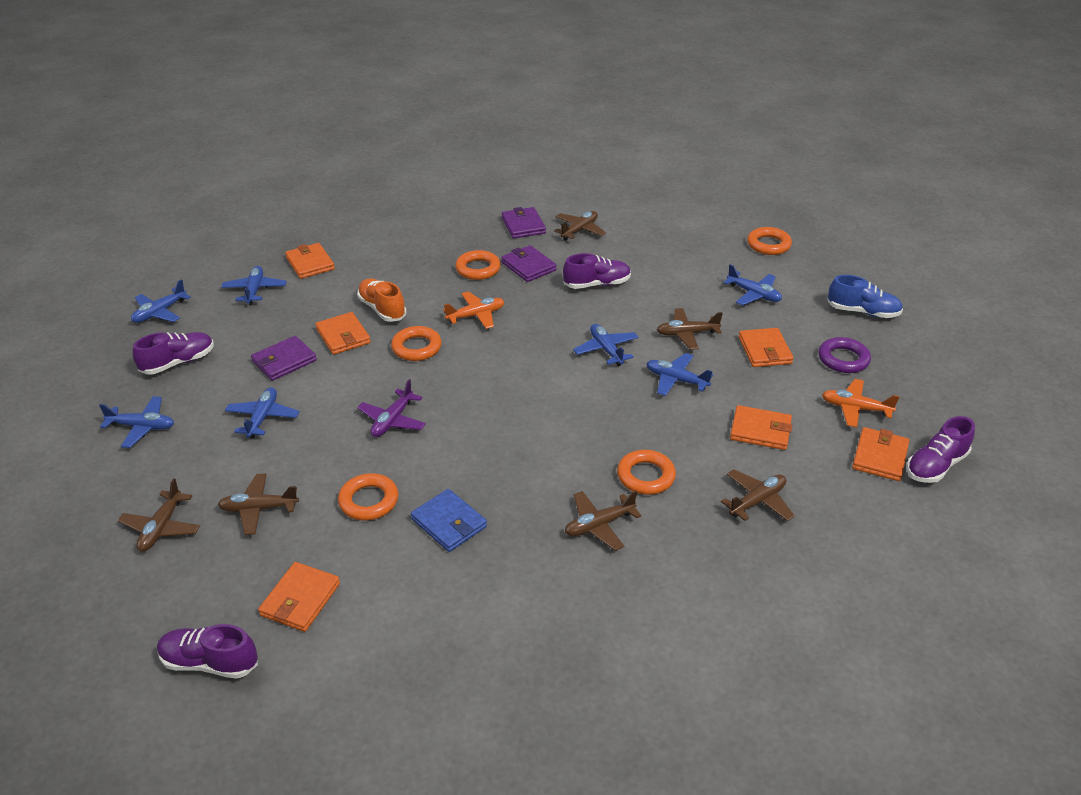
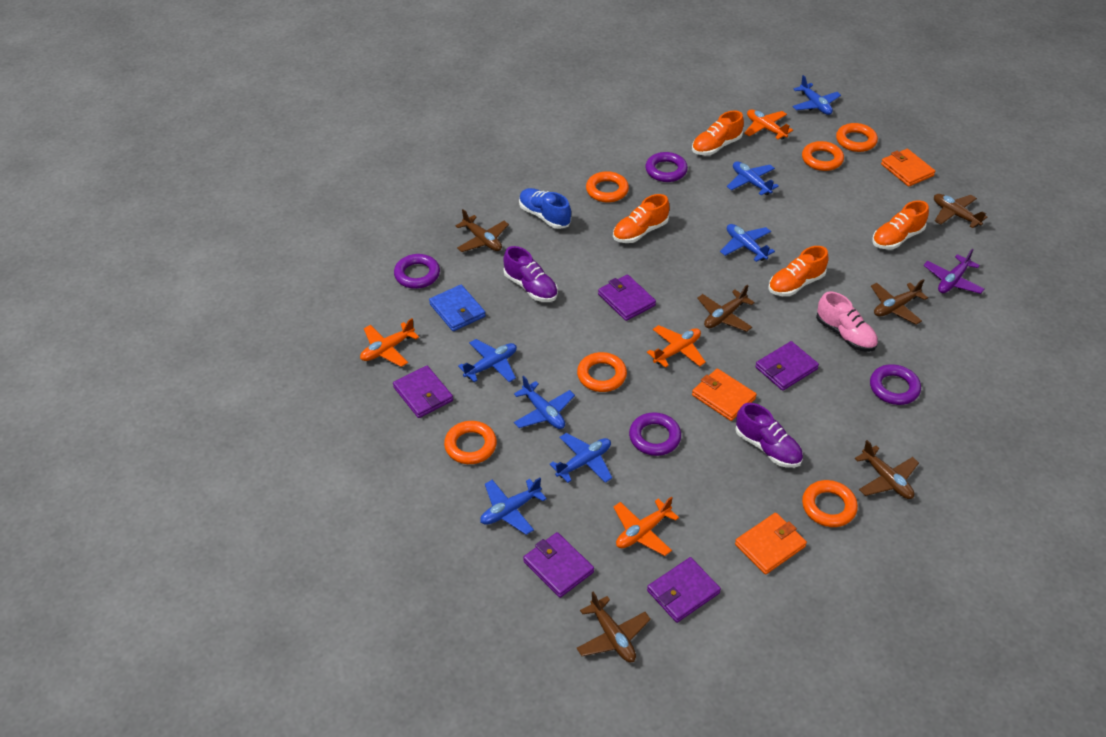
orange plane: 2 -> 4
orange ring: 5 -> 6
orange shoe: 1 -> 4
orange wallet: 6 -> 3
pink shoe: 0 -> 1
purple ring: 1 -> 4
purple shoe: 4 -> 2
purple wallet: 3 -> 5

